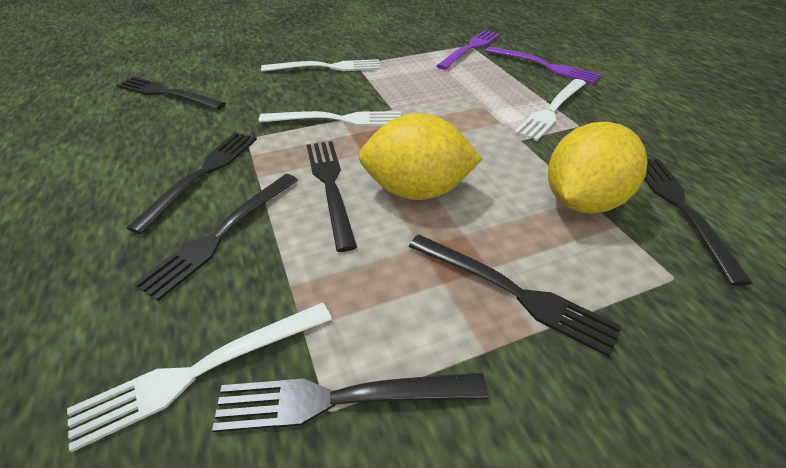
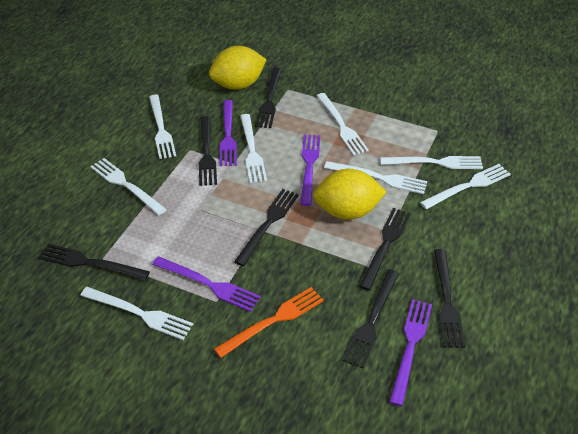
orange fork: 0 -> 1
purple fork: 2 -> 4
white fork: 4 -> 8

